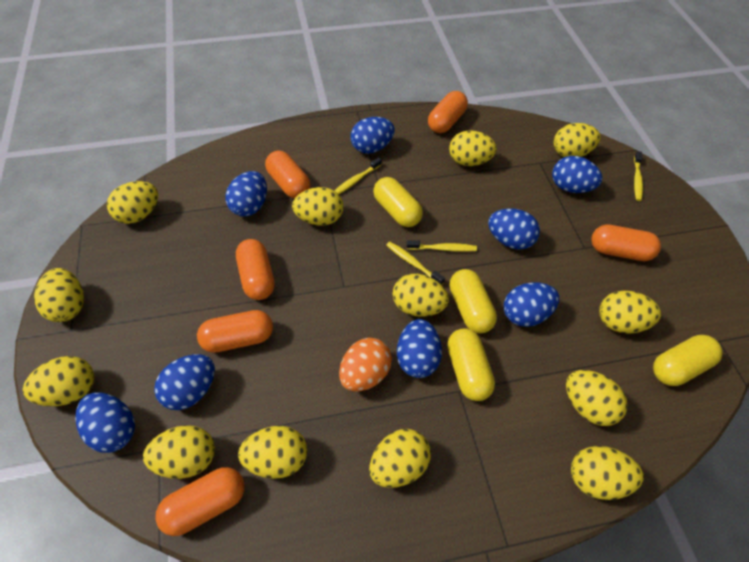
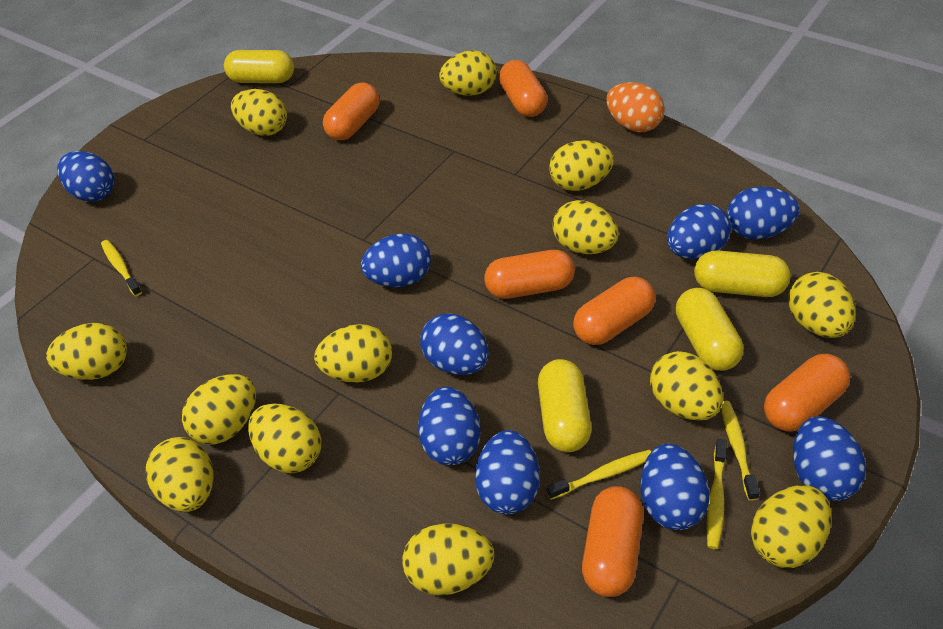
blue egg: 8 -> 9

